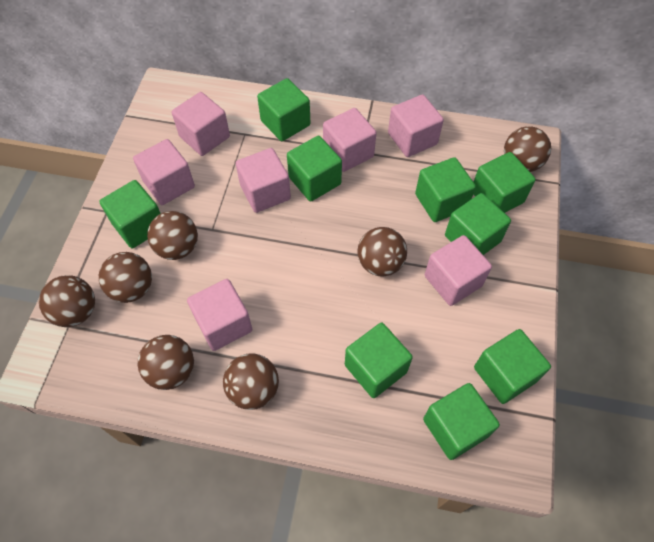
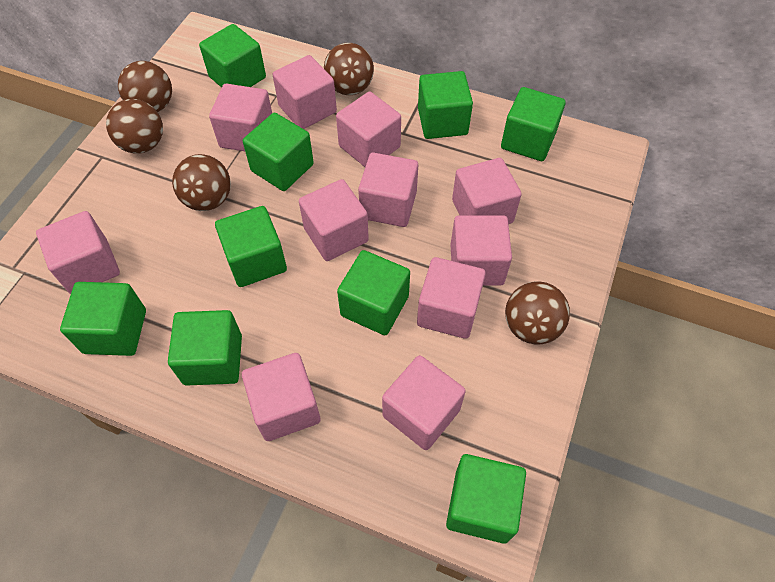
brown ball: 7 -> 5
pink cube: 7 -> 11

